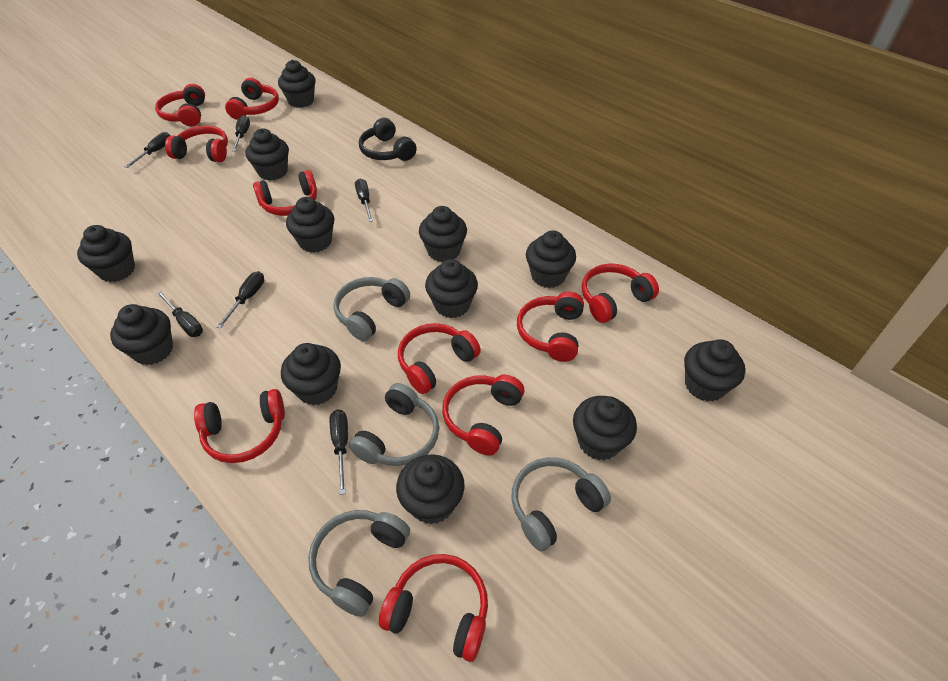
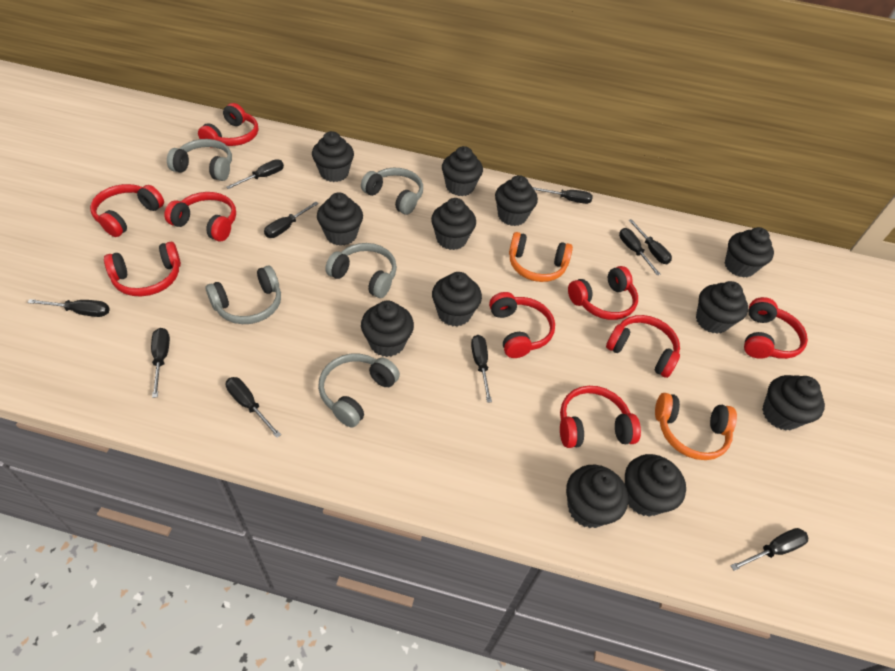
black headphones: 1 -> 0
black screwdriver: 6 -> 10
grey headphones: 4 -> 5
orange headphones: 0 -> 2
red headphones: 10 -> 9

